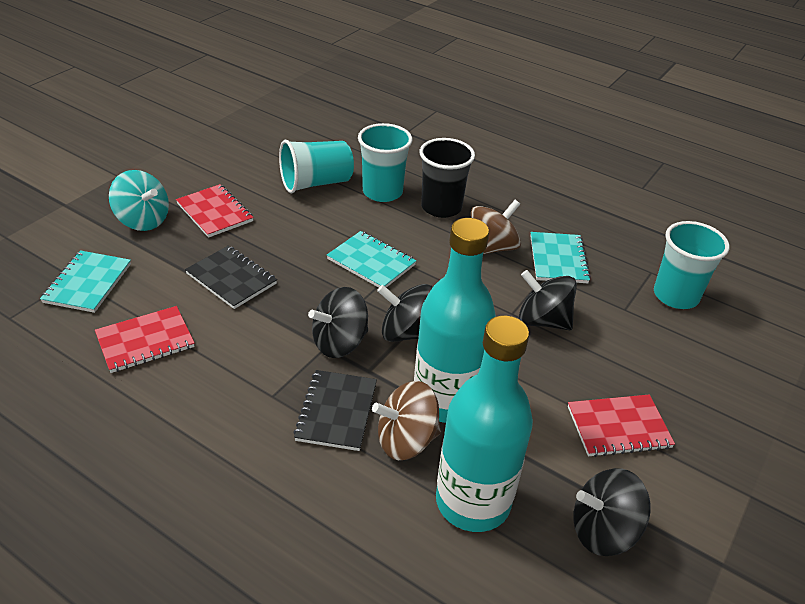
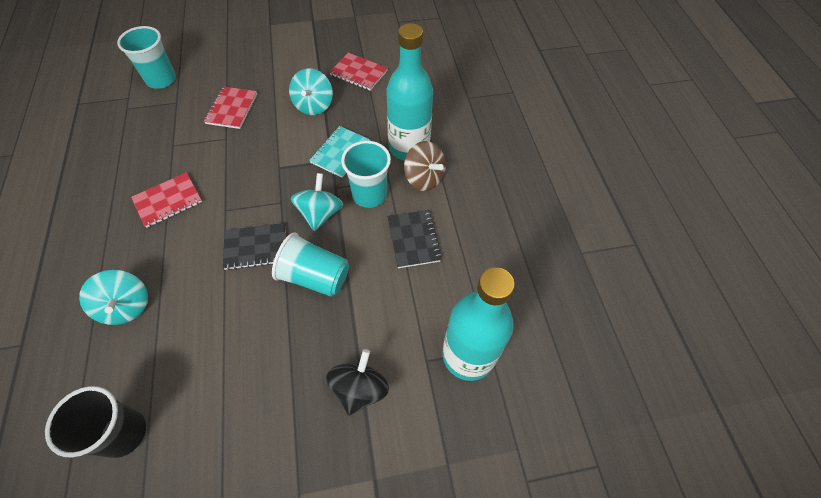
black spinning top: 4 -> 1
brown spinning top: 2 -> 1
turquoise notebook: 3 -> 1
turquoise spinning top: 1 -> 3

